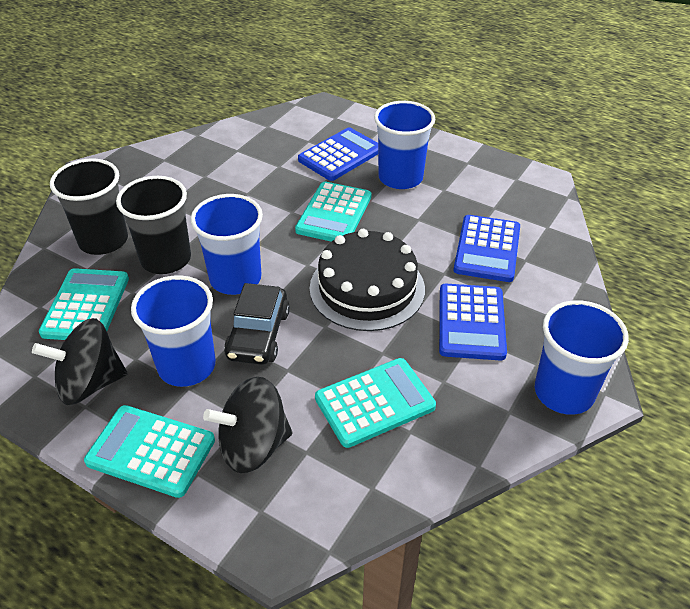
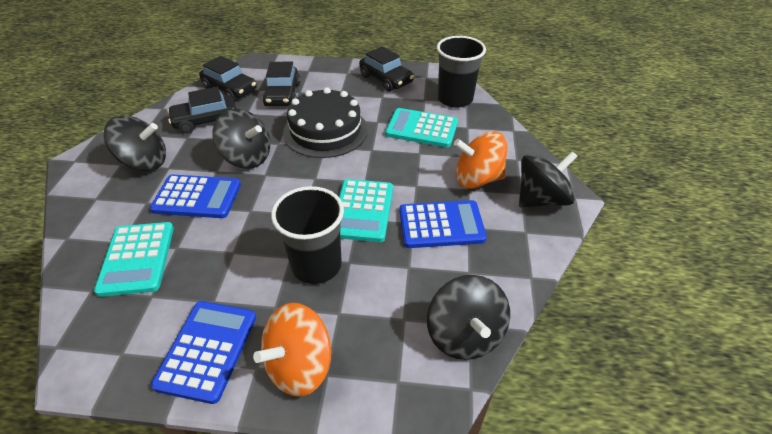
black car: 1 -> 4
black spinning top: 2 -> 4
blue cup: 4 -> 0
orange spinning top: 0 -> 2
turquoise calculator: 4 -> 3

